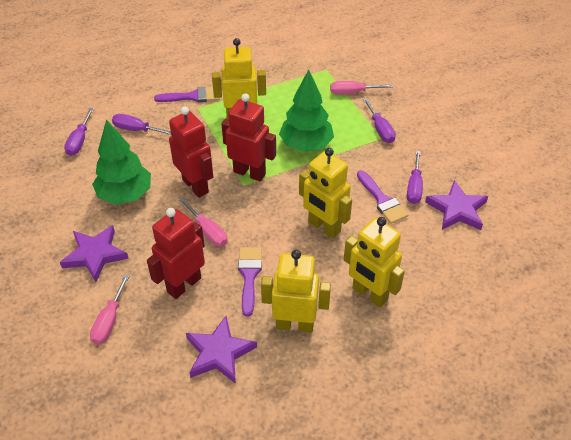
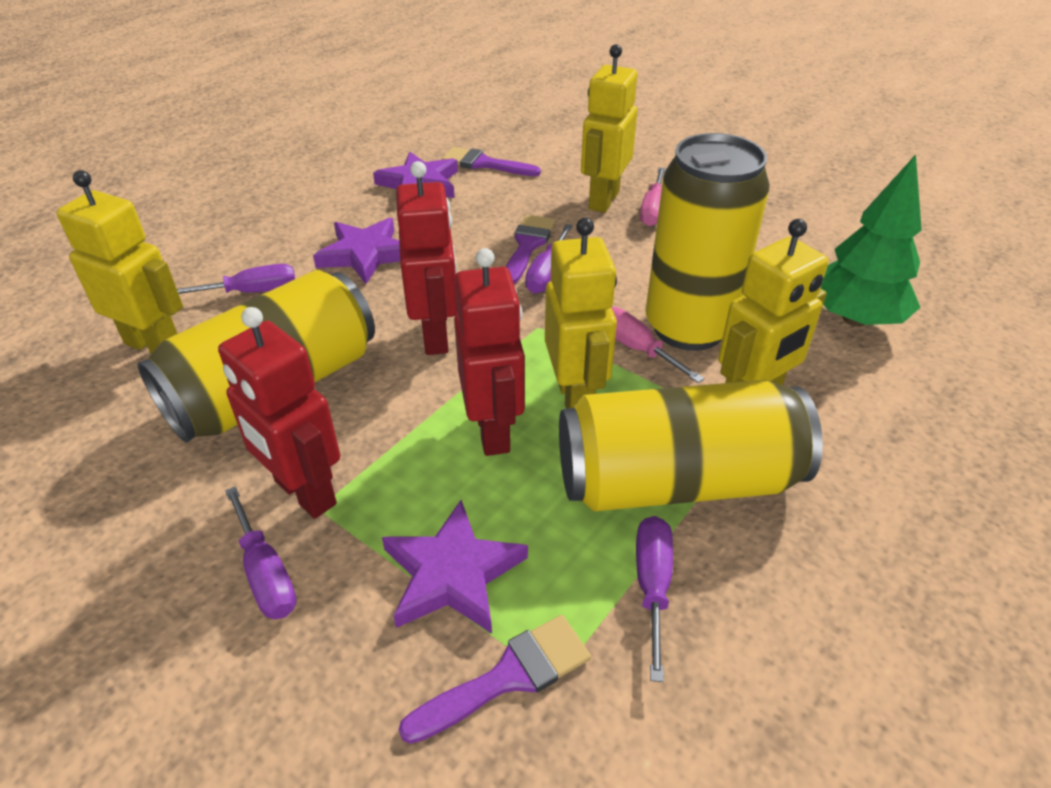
green tree: 2 -> 1
pink screwdriver: 3 -> 2
yellow can: 0 -> 3

